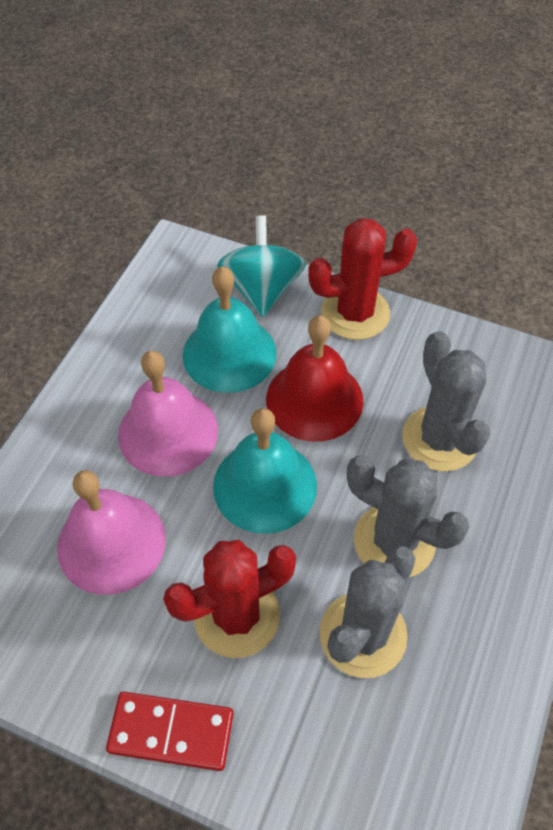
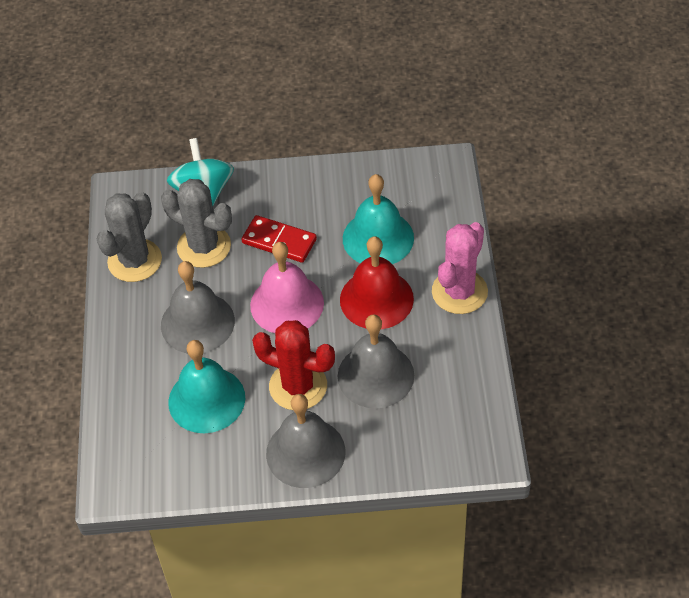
grey bell: 0 -> 3
grey cactus: 3 -> 2
pink bell: 2 -> 1
pink cactus: 0 -> 1
red cactus: 2 -> 1

